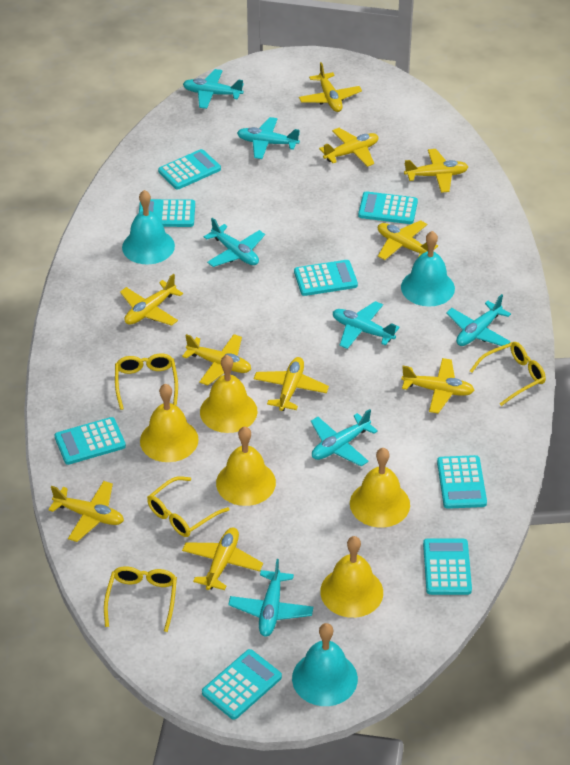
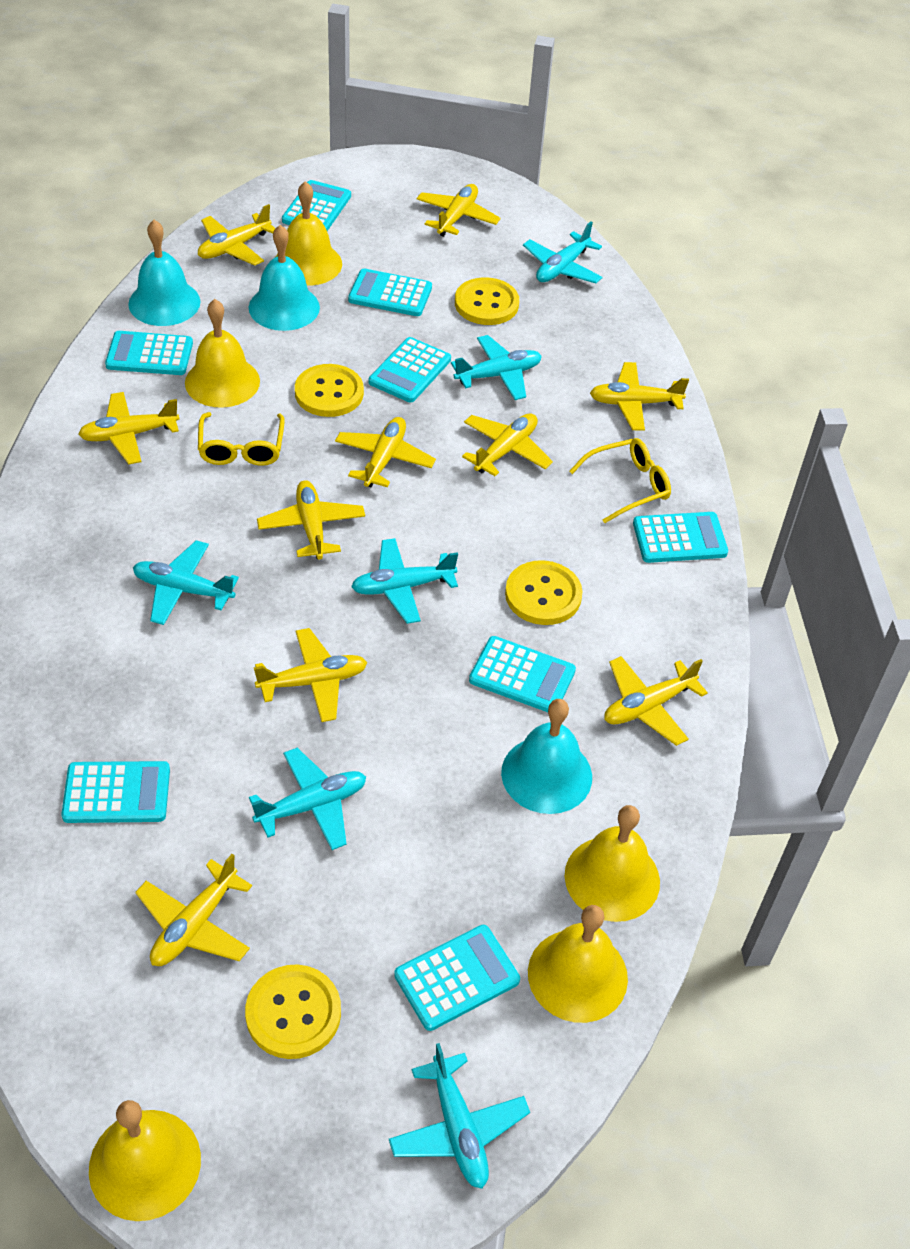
turquoise plane: 7 -> 6
yellow button: 0 -> 4
yellow glasses: 4 -> 2

